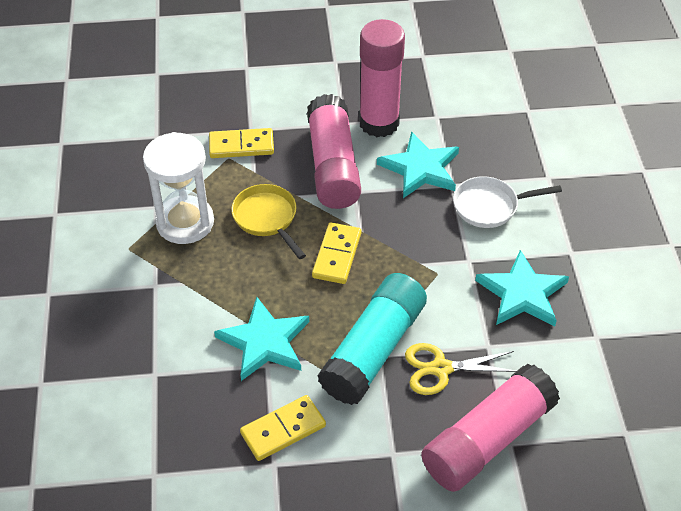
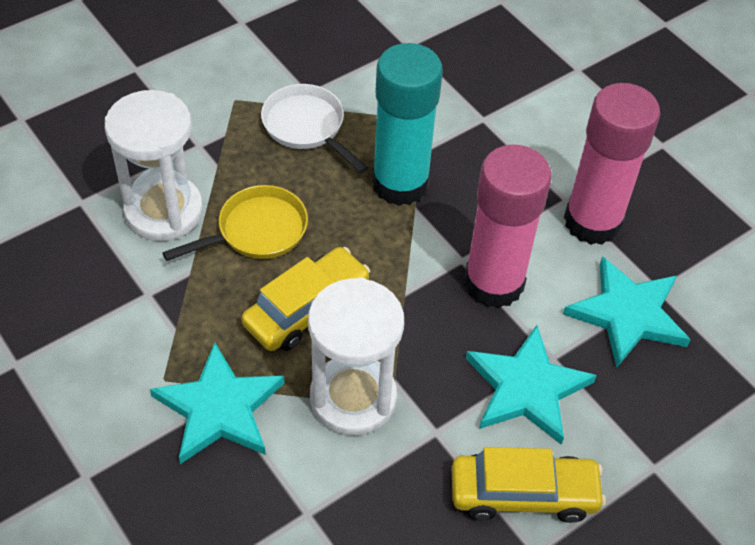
pink glue stick: 3 -> 2
white hourglass: 1 -> 2
yellow car: 0 -> 2
yellow domino: 3 -> 0
yellow scissors: 1 -> 0

